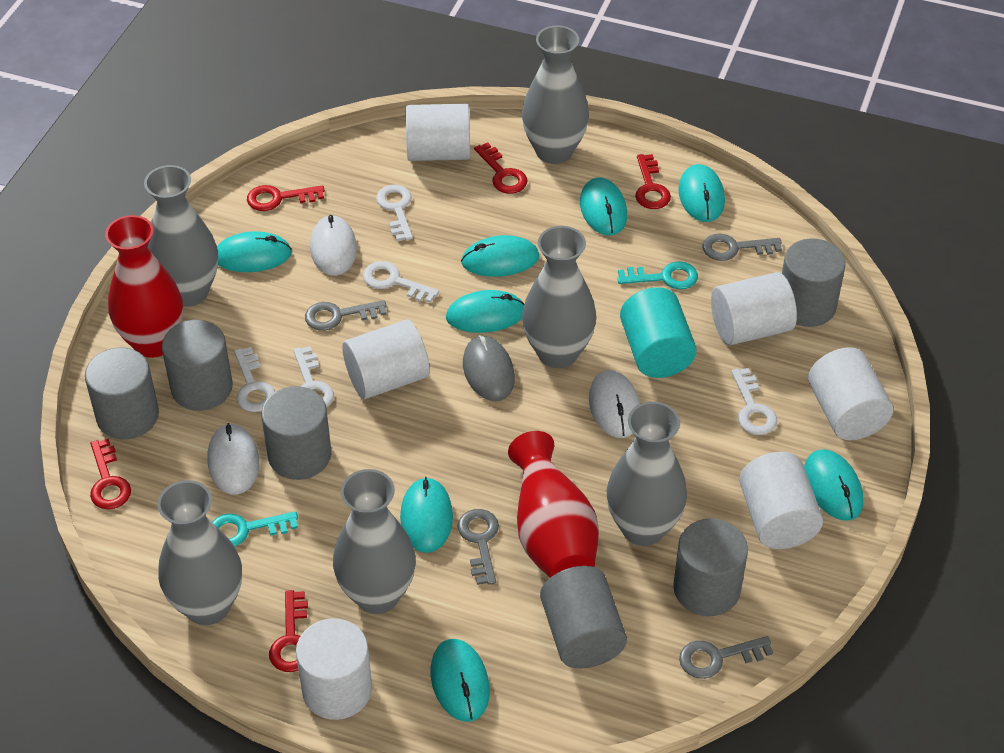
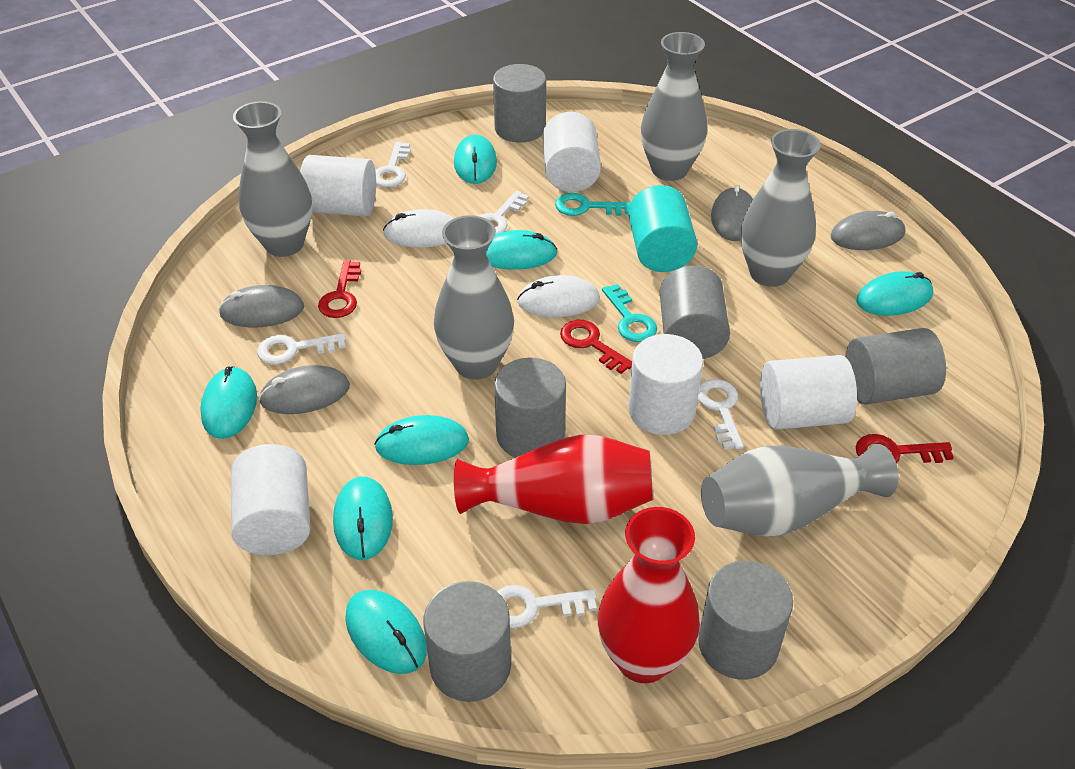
grey key: 4 -> 0
grey mouse: 1 -> 4
grey vase: 6 -> 5
red key: 5 -> 3
turquoise mouse: 8 -> 7
white cylinder: 6 -> 5
white mouse: 3 -> 2

